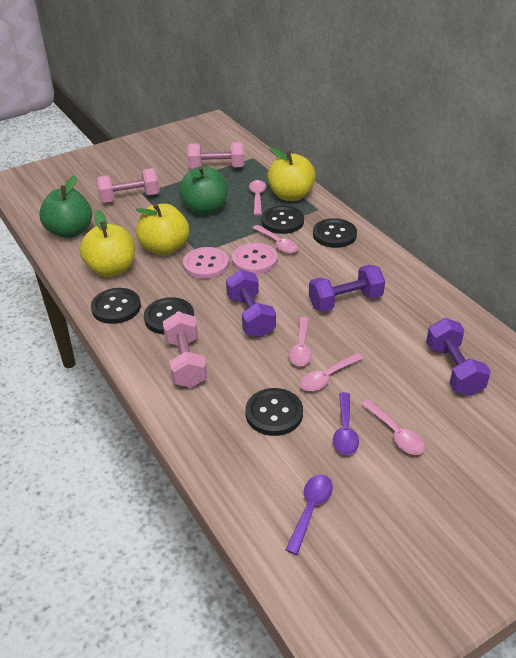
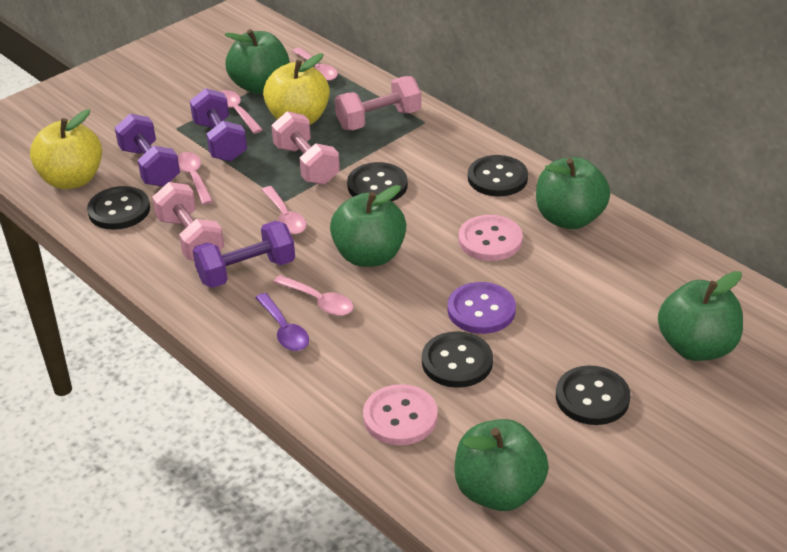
green apple: 2 -> 5
purple button: 0 -> 1
purple spoon: 2 -> 1
yellow apple: 3 -> 2

